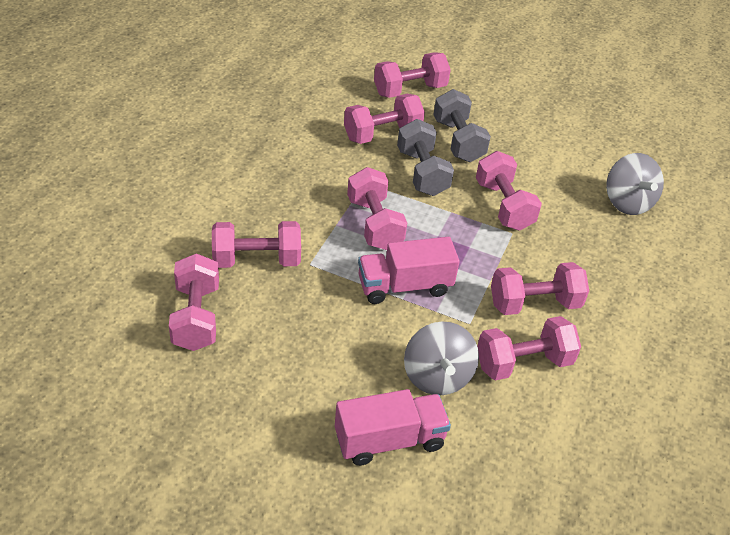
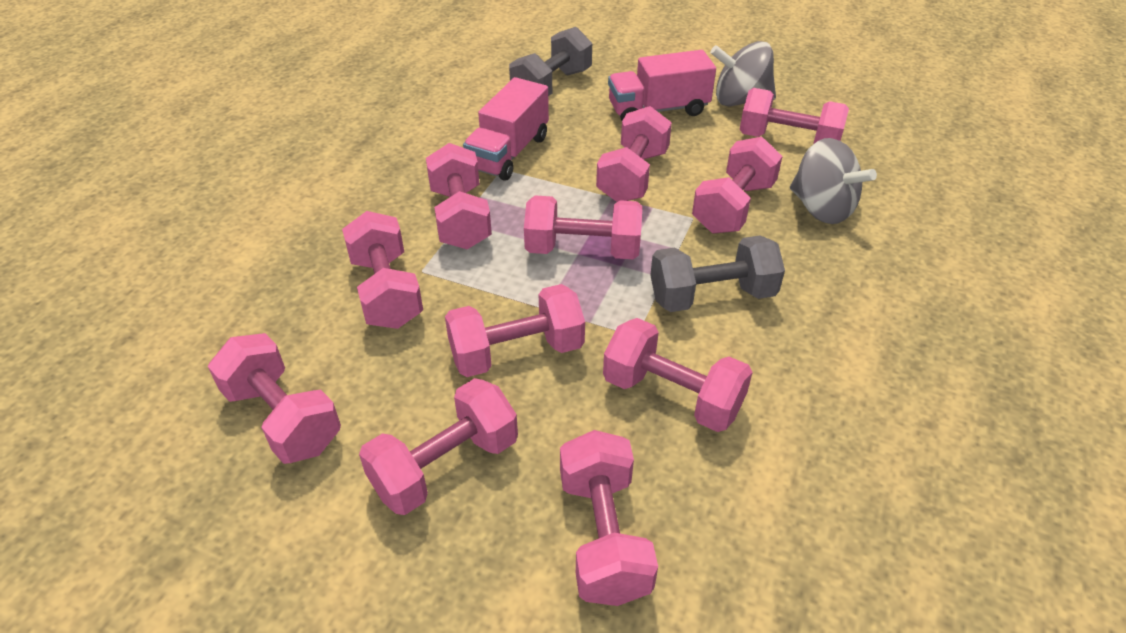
pink dumbbell: 8 -> 11

